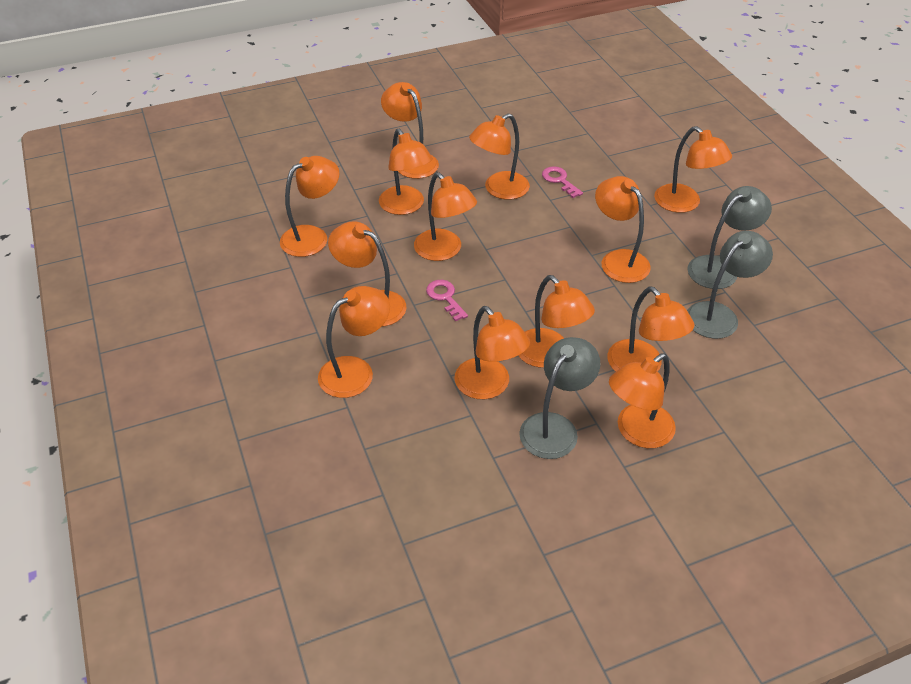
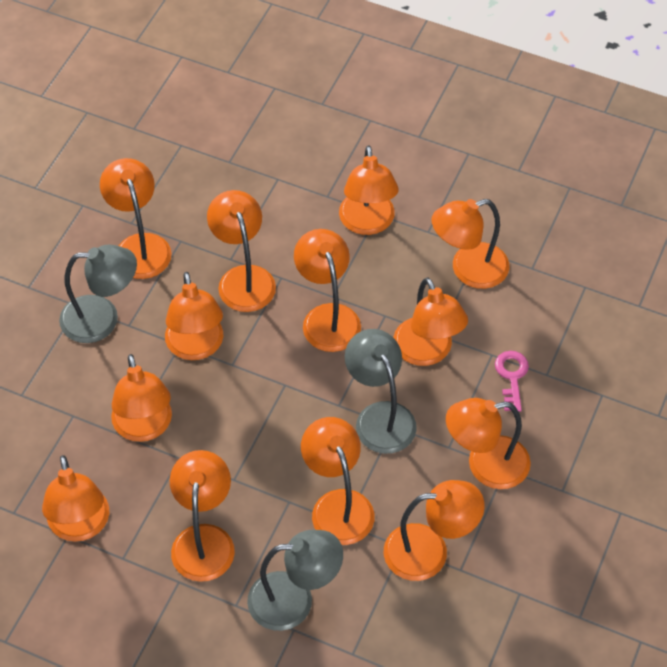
pink key: 2 -> 1

